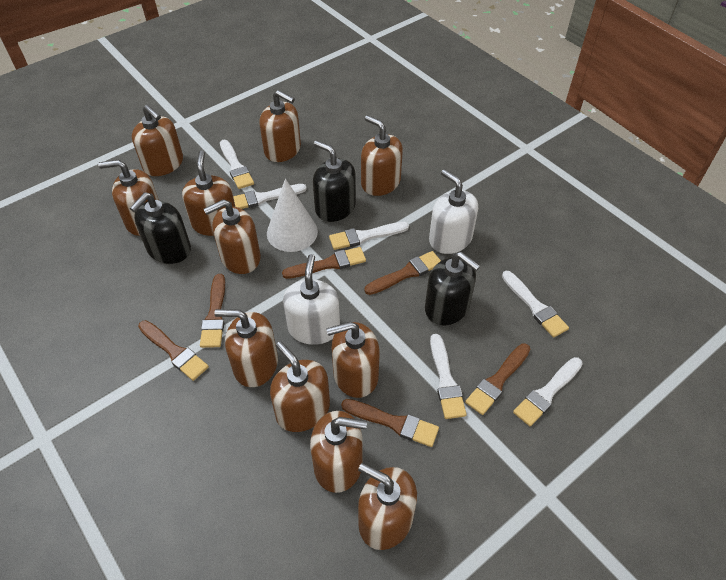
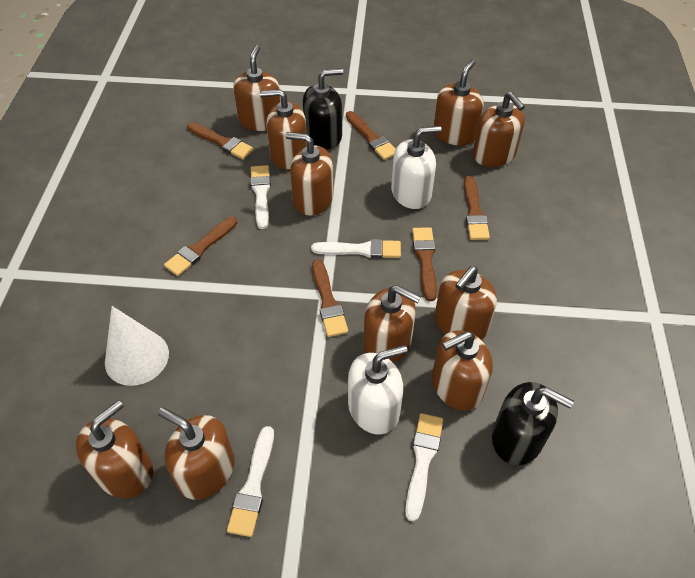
black soap dispenser: 3 -> 2
brown soap dispenser: 11 -> 10
white brush: 6 -> 4

